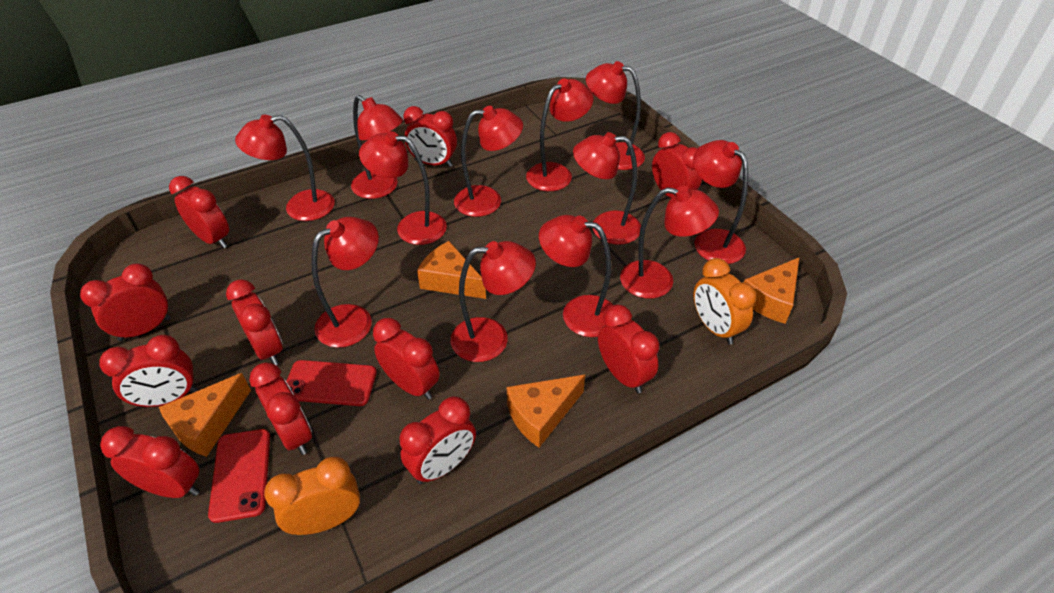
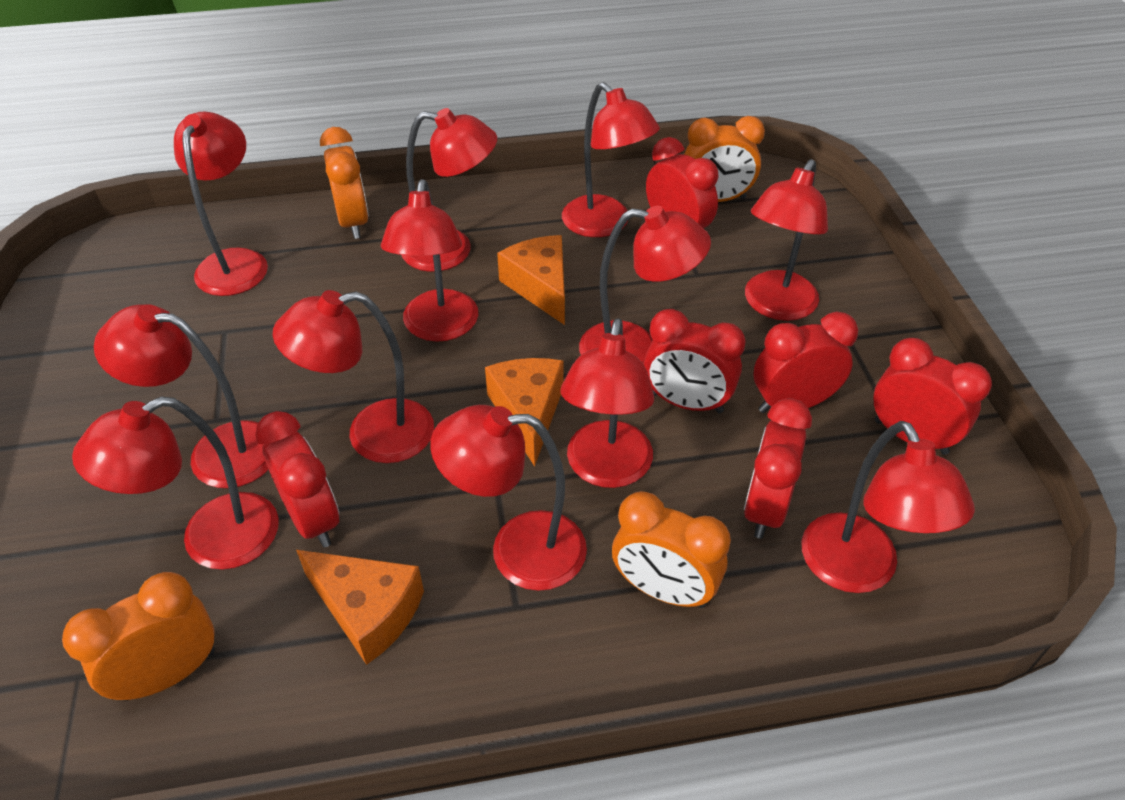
orange cheese: 4 -> 3
orange clock: 2 -> 4
red clock: 11 -> 6
red phone: 2 -> 0

